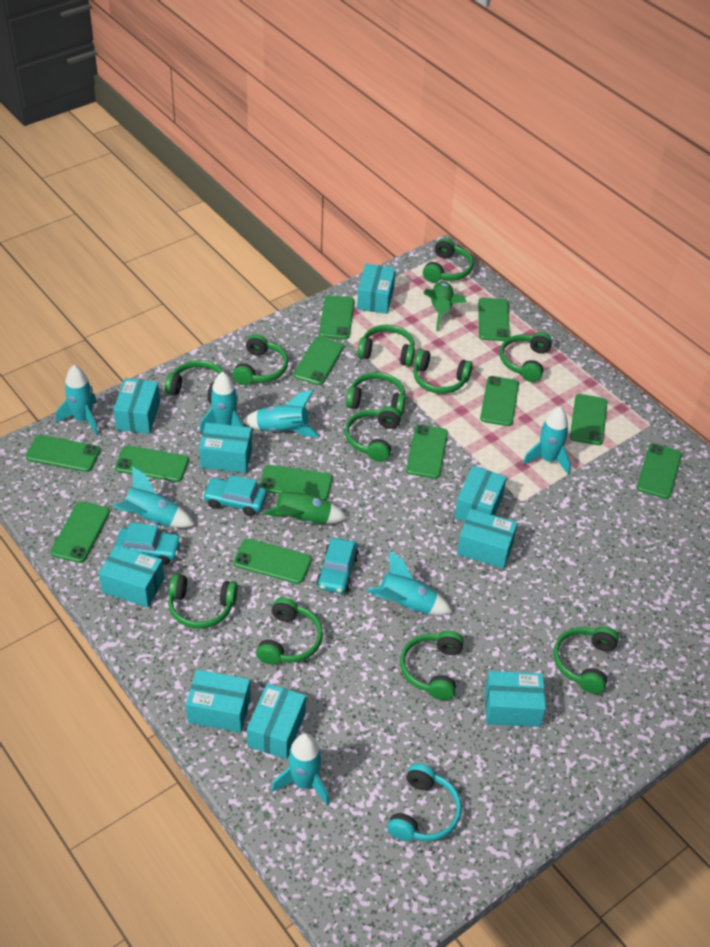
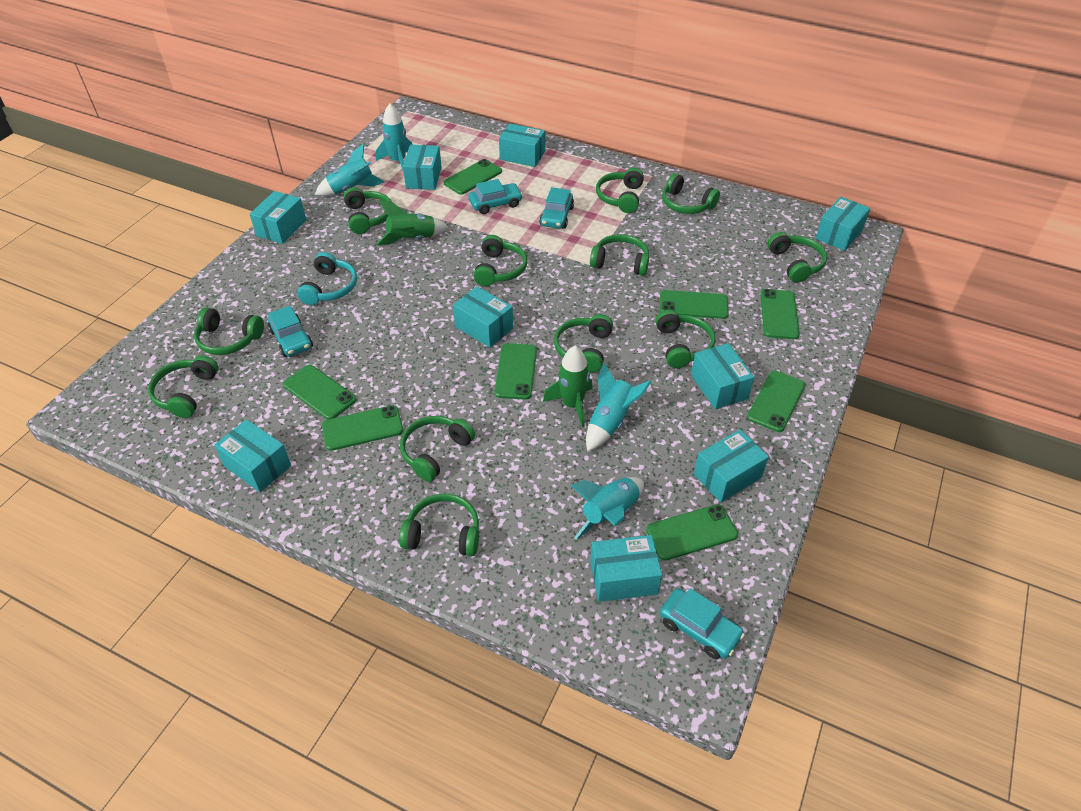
green phone: 12 -> 8
turquoise car: 3 -> 4
turquoise rocket: 7 -> 4

